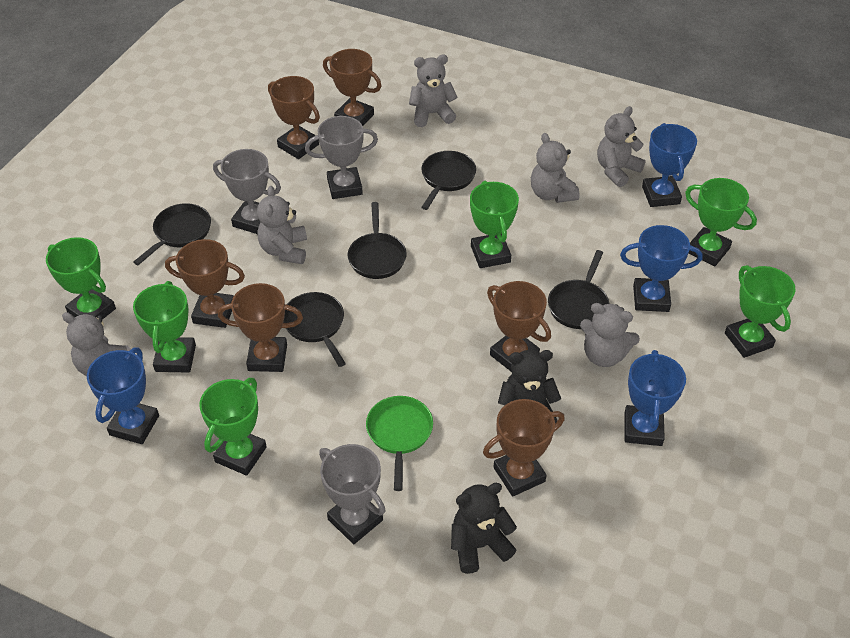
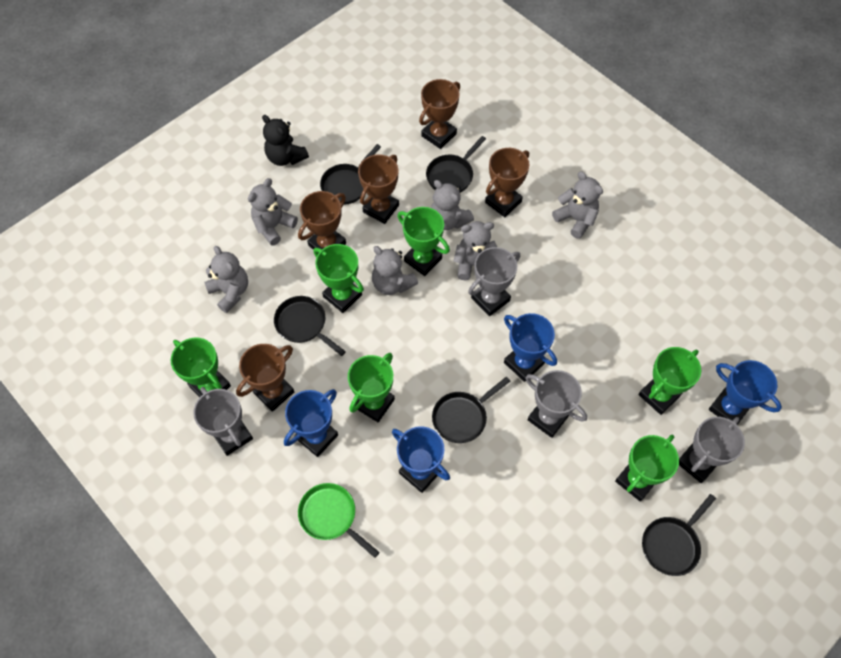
black teddy bear: 2 -> 1
brown trophy: 6 -> 5
grey trophy: 3 -> 4

